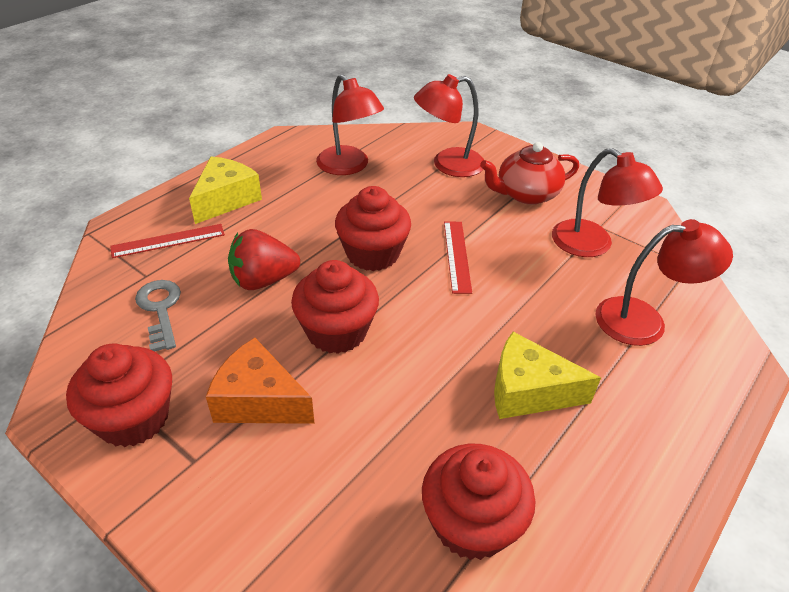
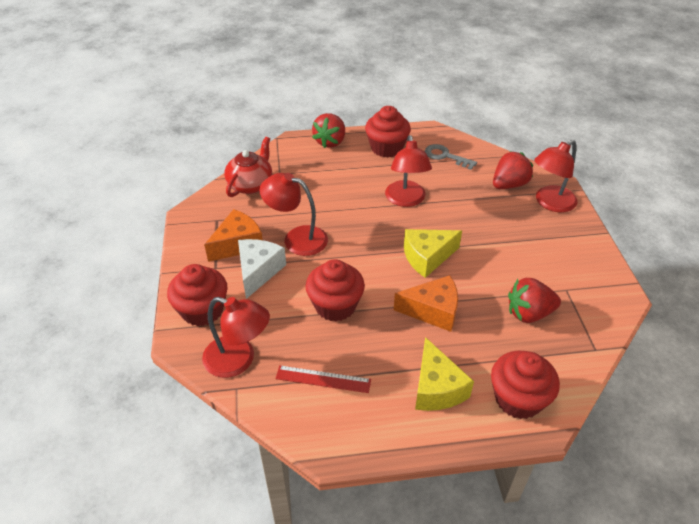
orange cheese: 1 -> 2
red ruler: 2 -> 1
red strawberry: 1 -> 3
white cheese: 0 -> 1

